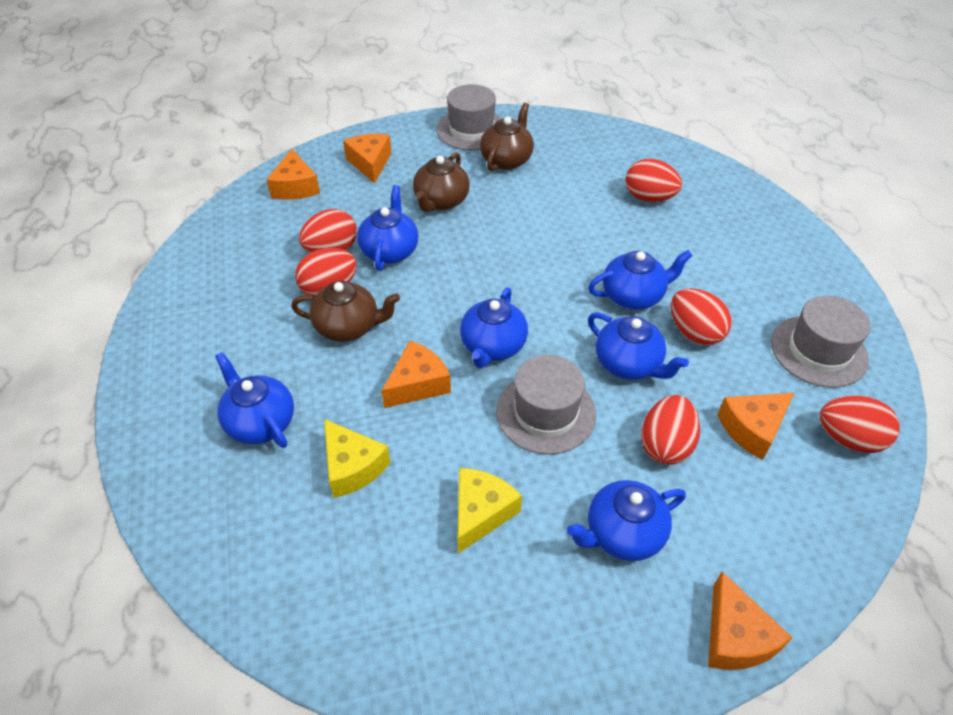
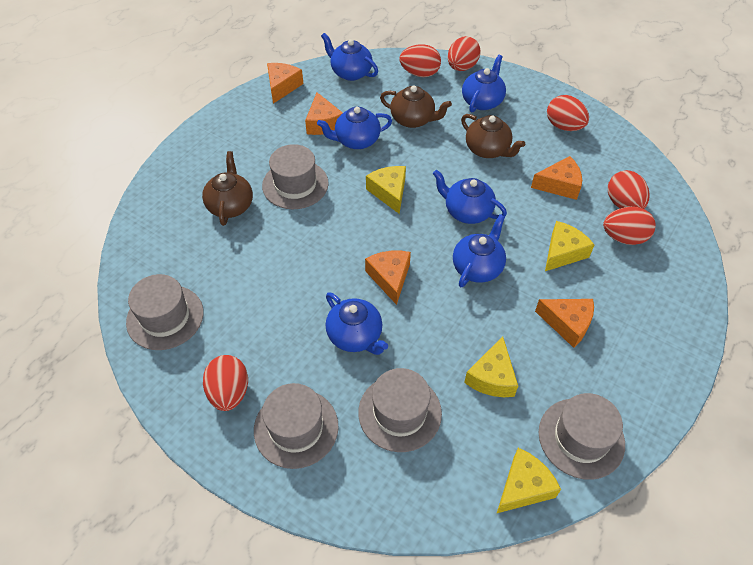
grey hat: 3 -> 5
yellow cheese: 2 -> 4

